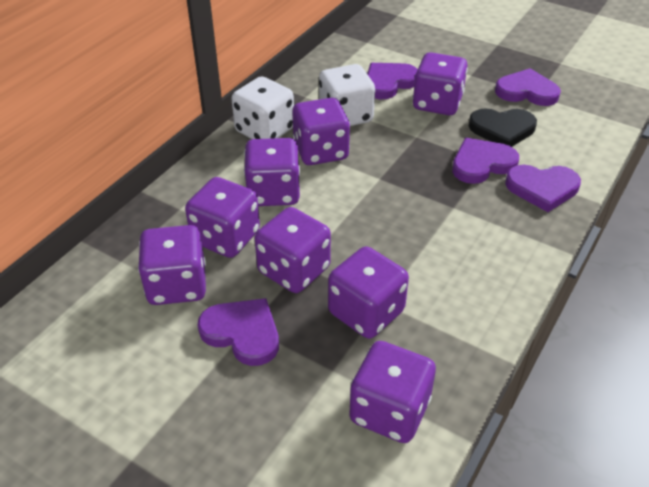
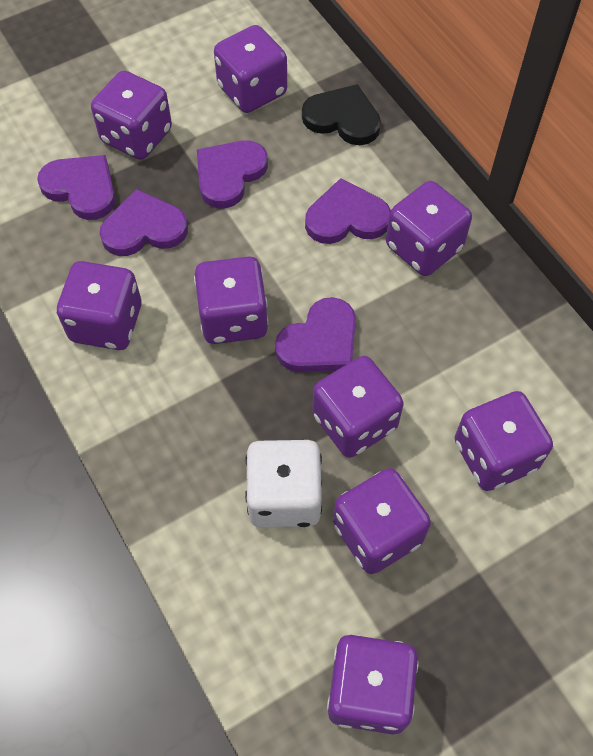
purple dice: 8 -> 9
white dice: 2 -> 1

